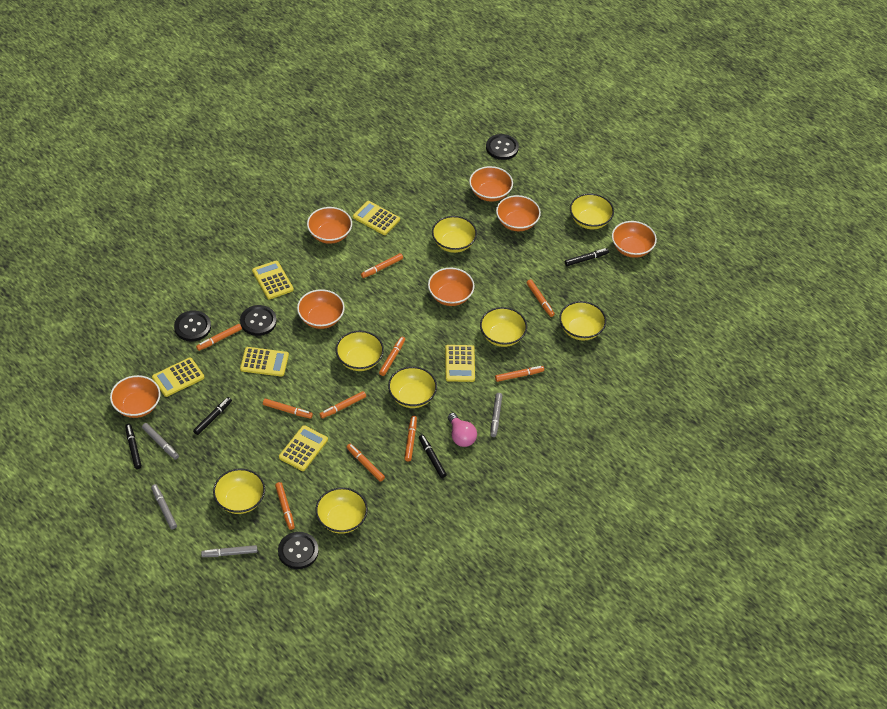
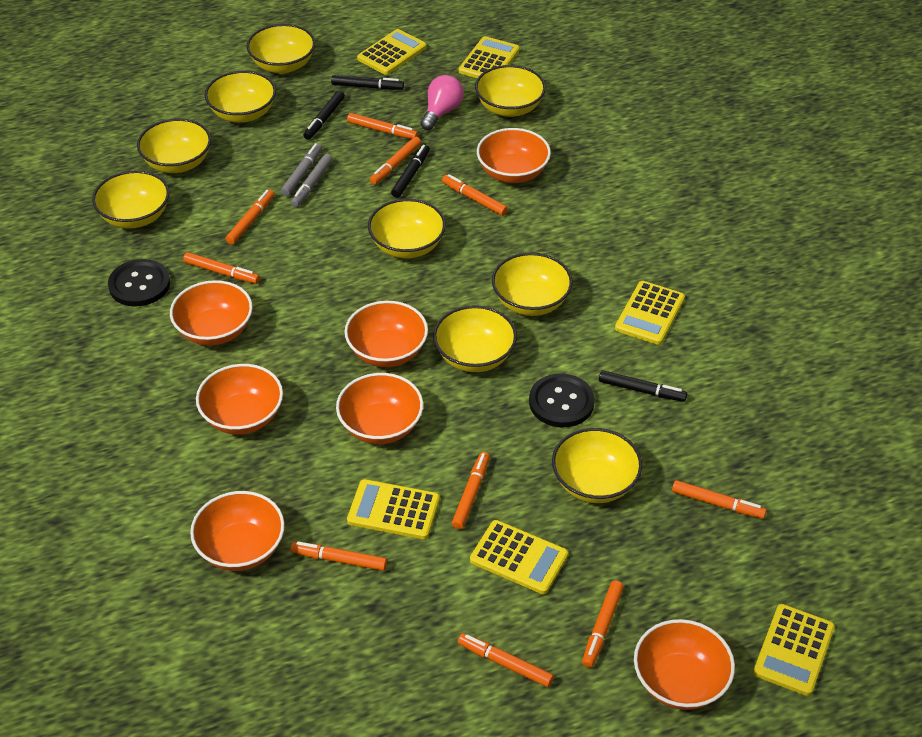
black button: 4 -> 2
grey marker: 4 -> 2
yellow bowl: 8 -> 9

